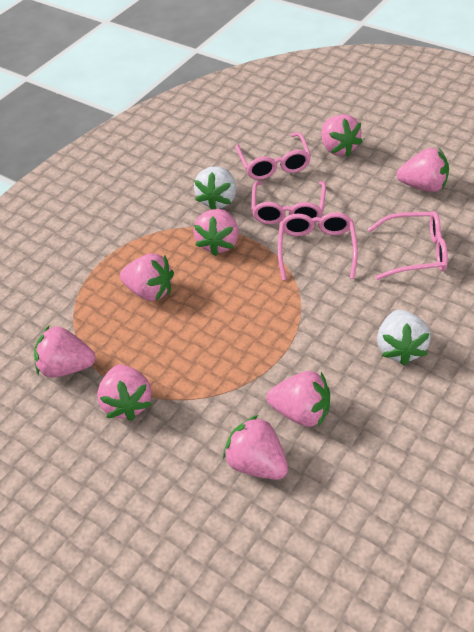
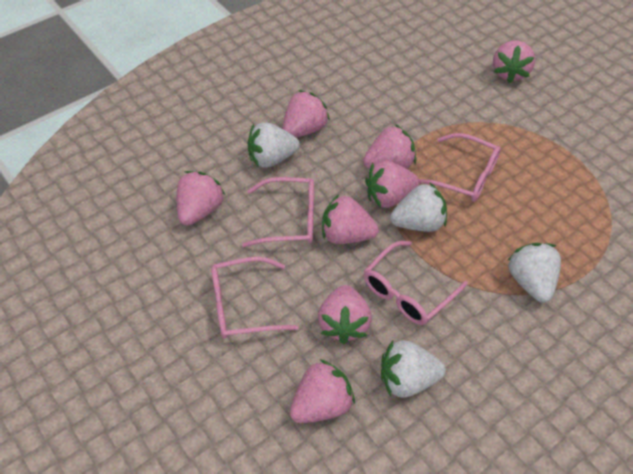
white strawberry: 2 -> 4

